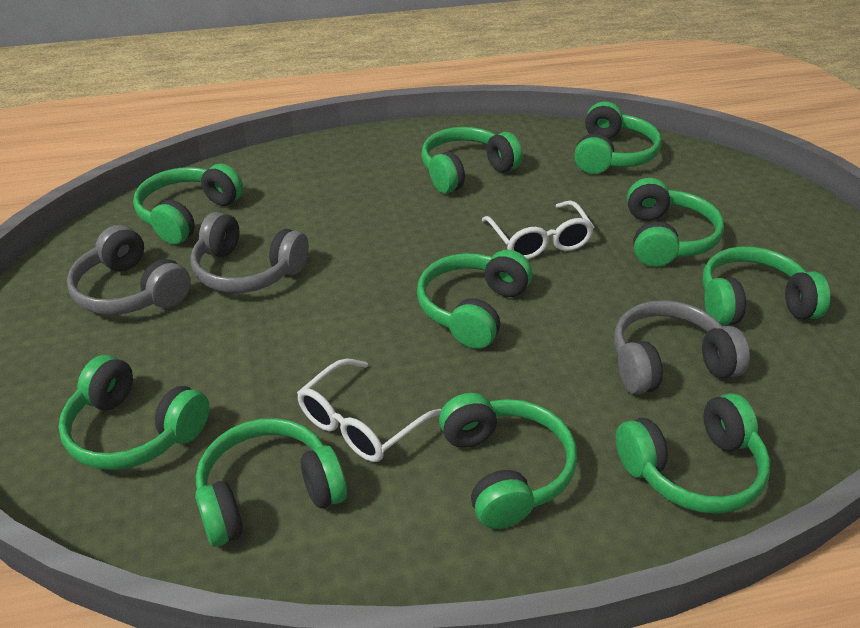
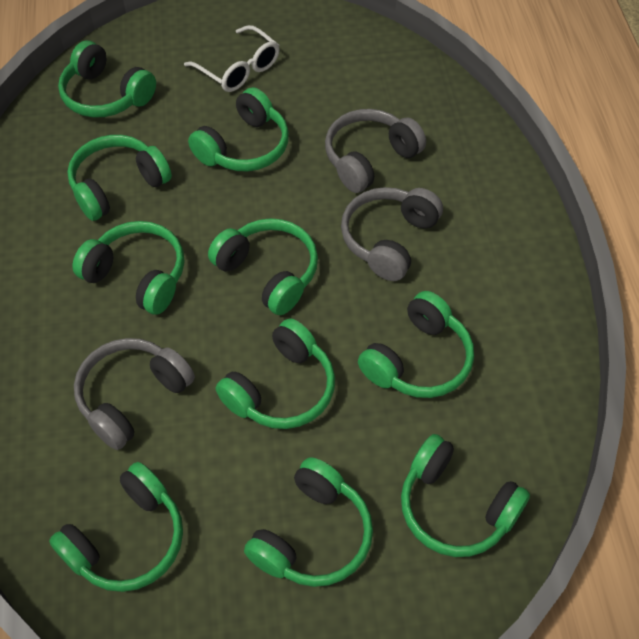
white glasses: 2 -> 1

